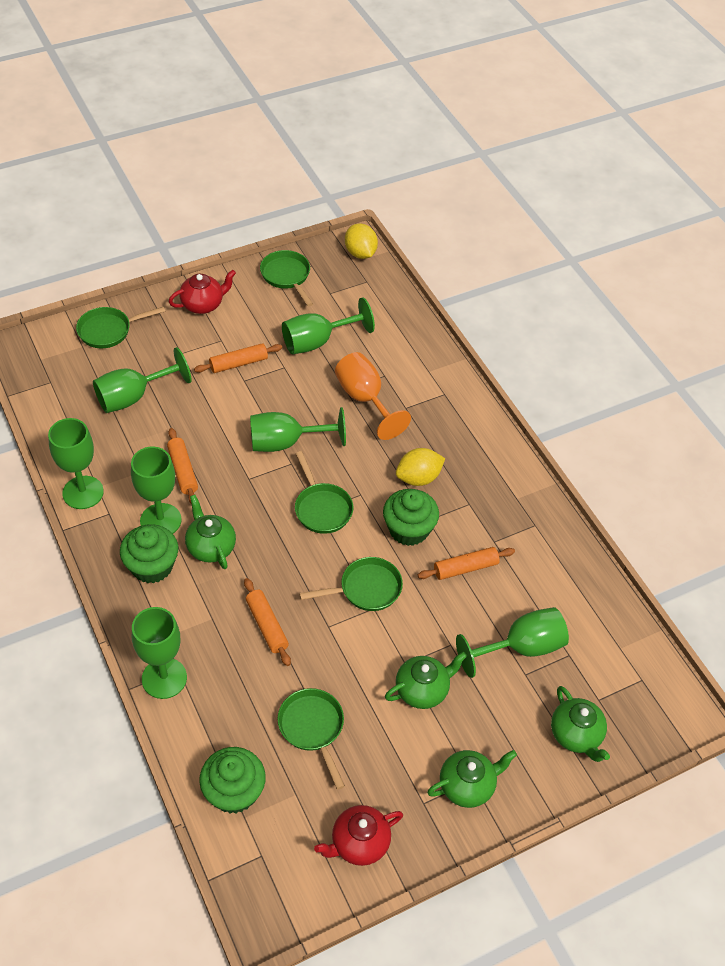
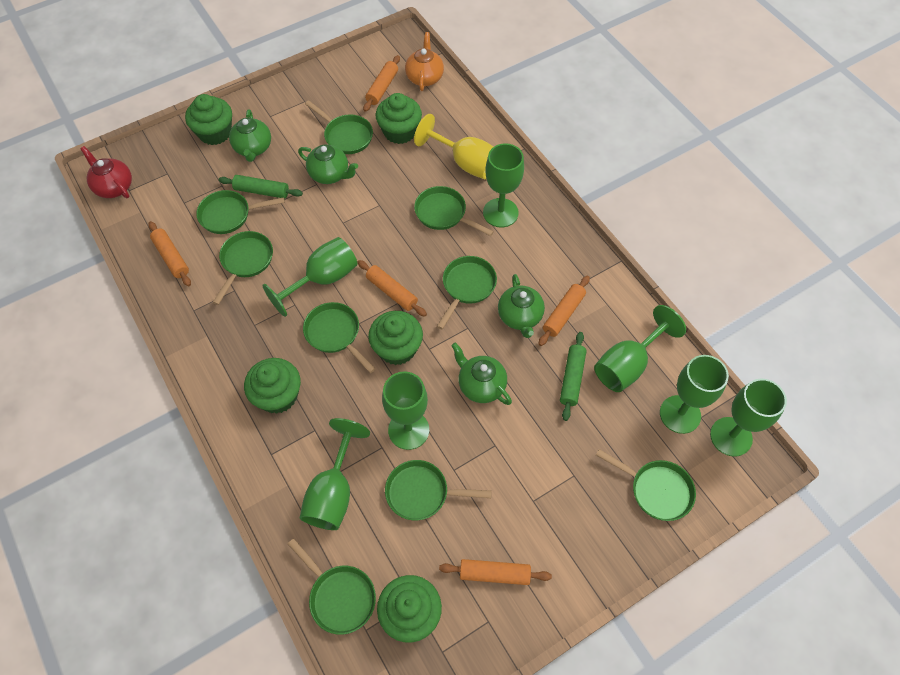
green cupcake: 3 -> 5
green pan: 5 -> 9
green rolling pin: 0 -> 2
orange goblet: 1 -> 0
orange rolling pin: 4 -> 5
orange teapot: 0 -> 1
red teapot: 2 -> 1
yellow goblet: 0 -> 1
yellow lemon: 2 -> 0

